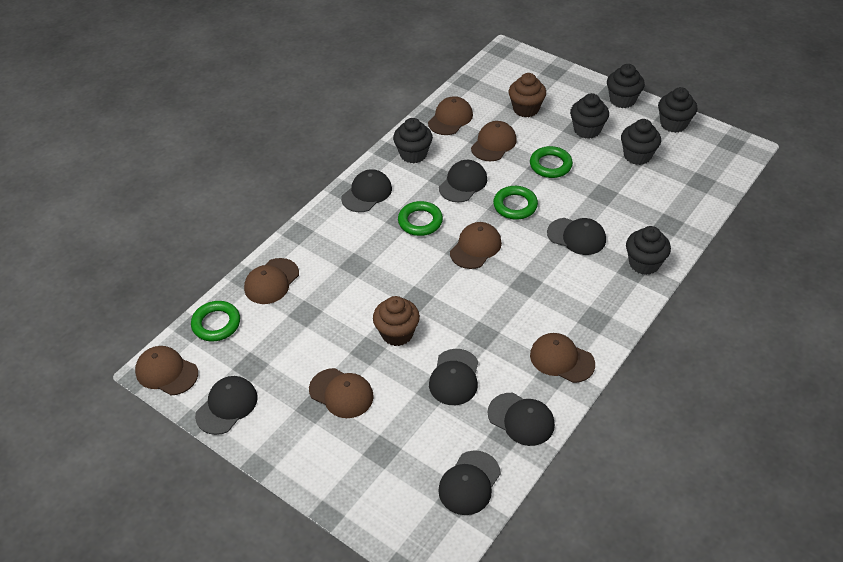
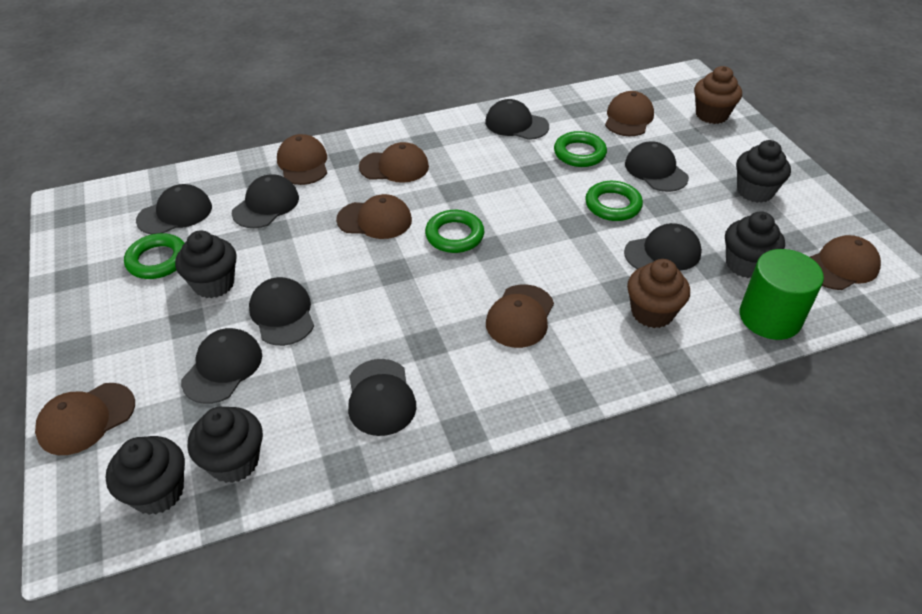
black cap: 7 -> 8
black cupcake: 6 -> 5
green cylinder: 0 -> 1

